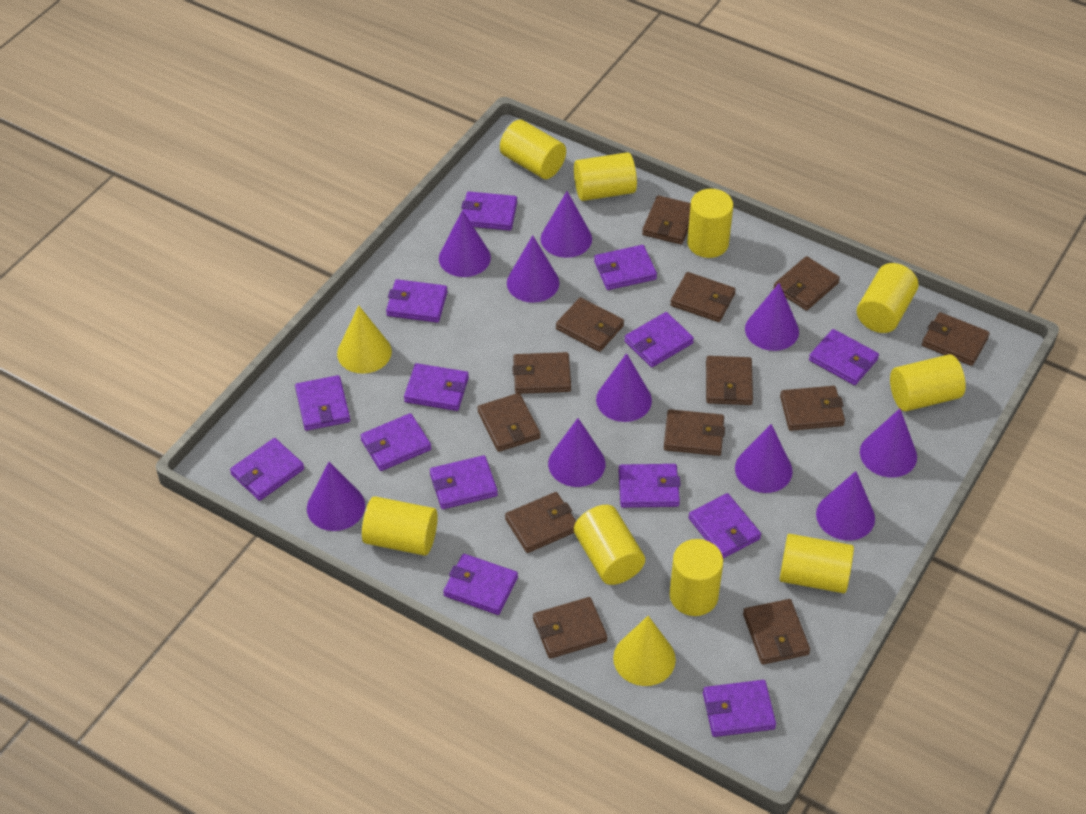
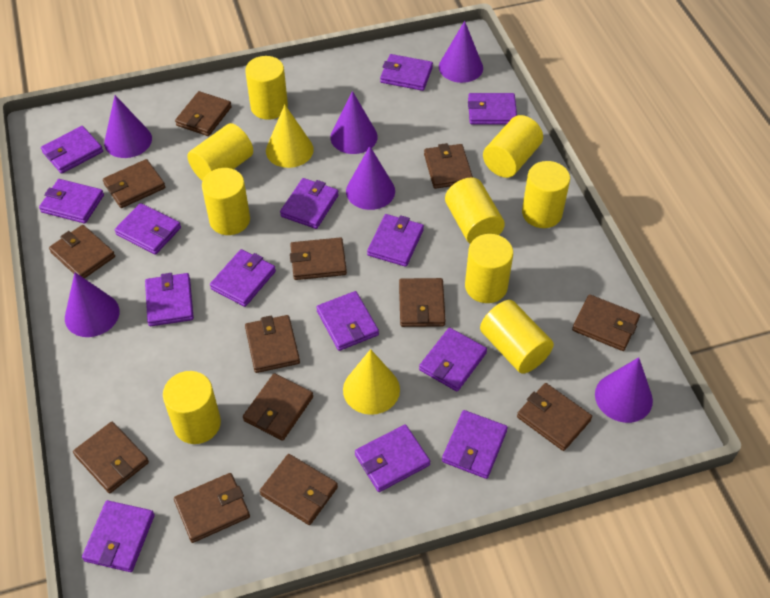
purple cone: 10 -> 6

